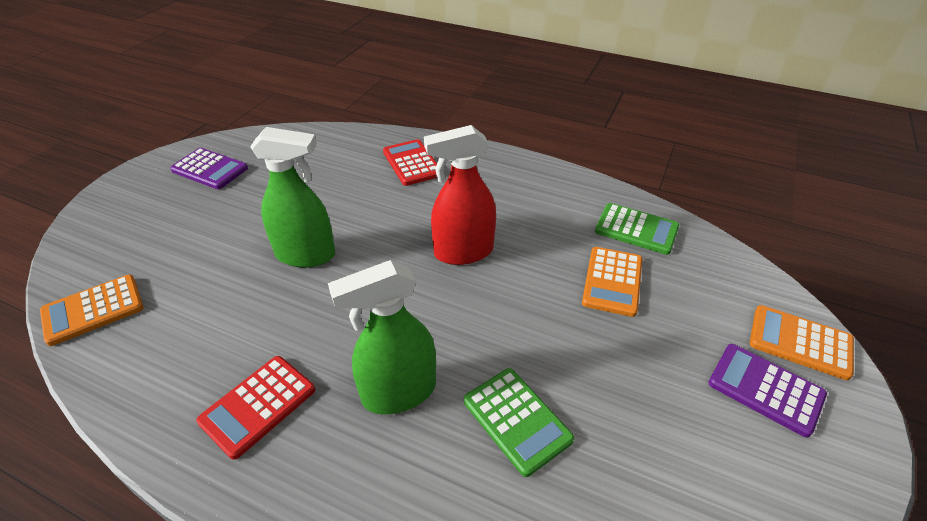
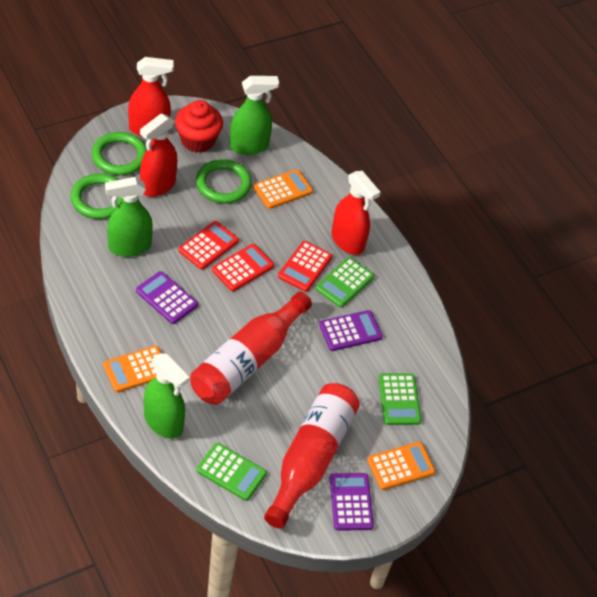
green calculator: 2 -> 3
green ring: 0 -> 3
green spray bottle: 2 -> 3
purple calculator: 2 -> 3
red bottle: 0 -> 2
red calculator: 2 -> 3
red cupcake: 0 -> 1
red spray bottle: 1 -> 3

